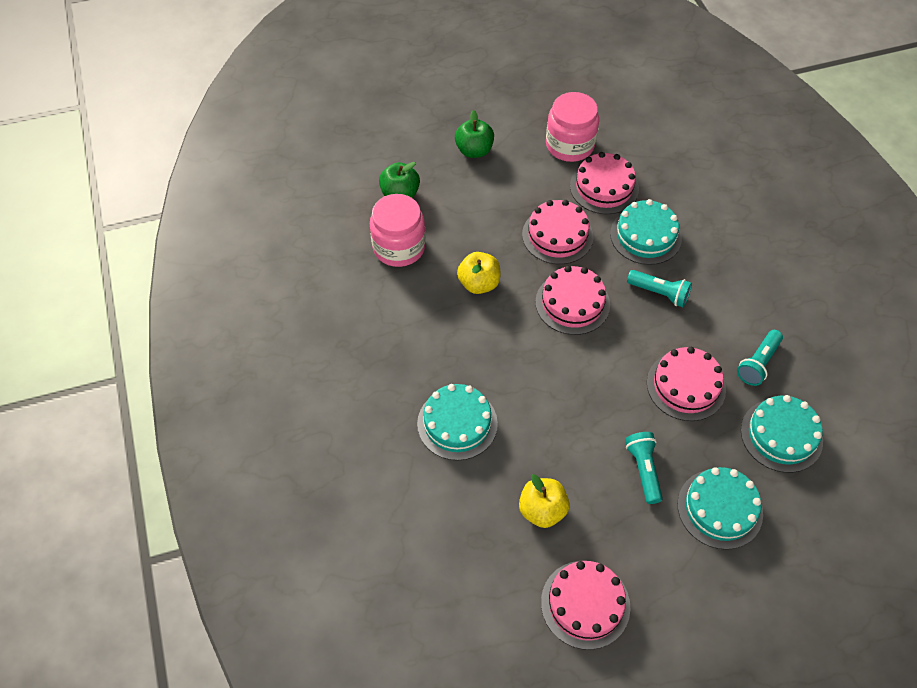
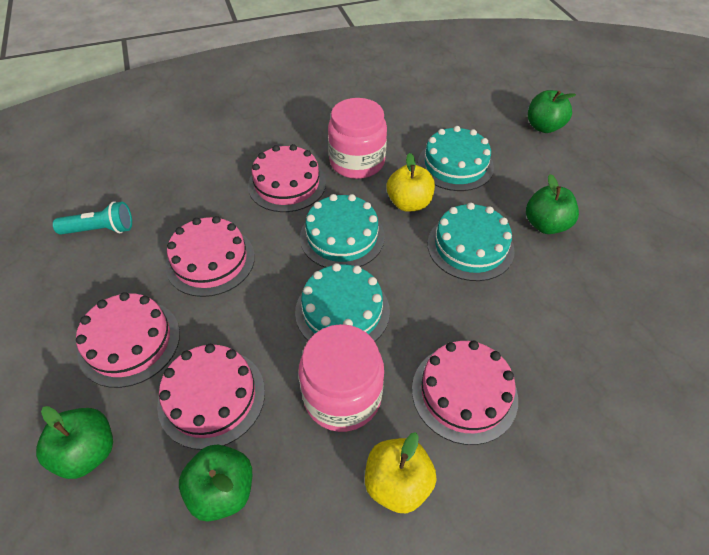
green apple: 2 -> 4
turquoise flashlight: 3 -> 1

